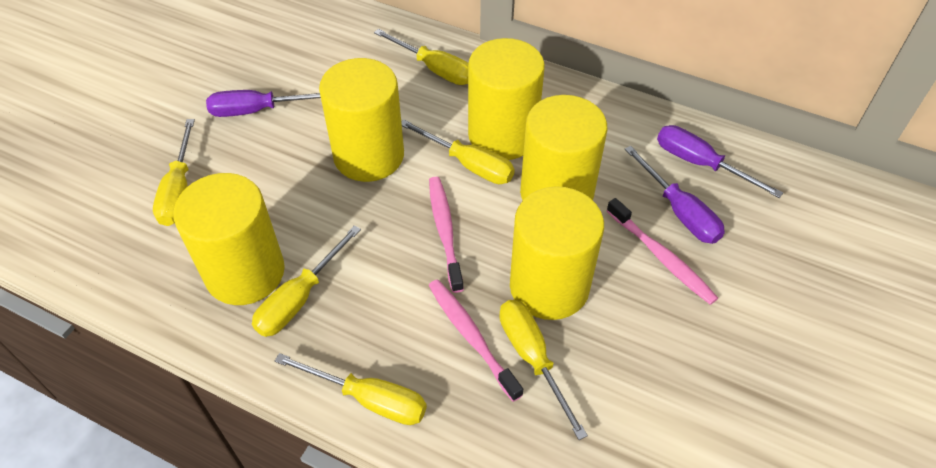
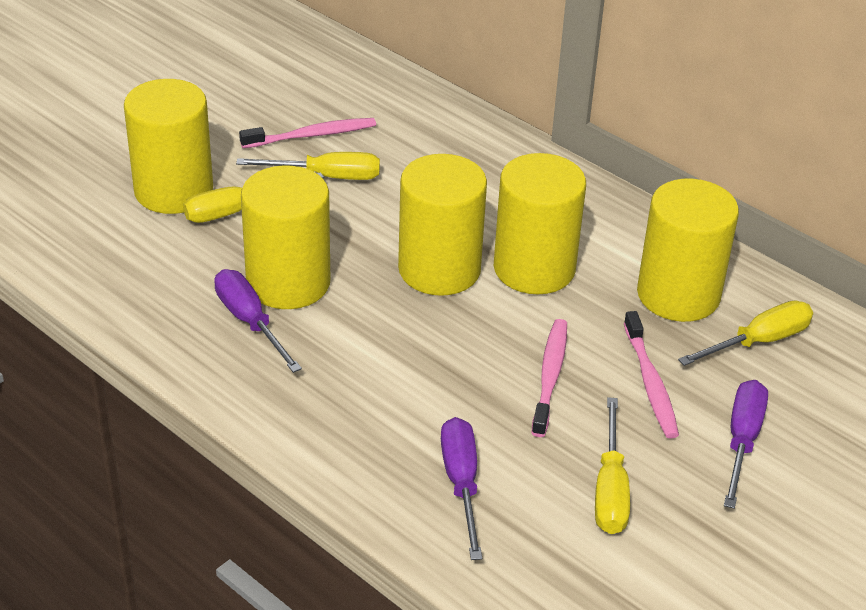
yellow screwdriver: 6 -> 4

